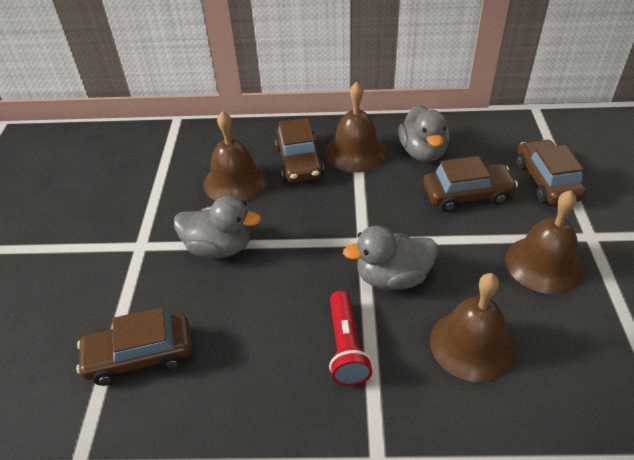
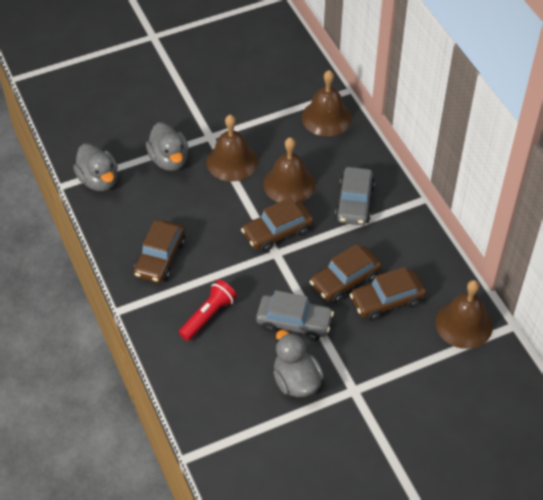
grey car: 0 -> 2

